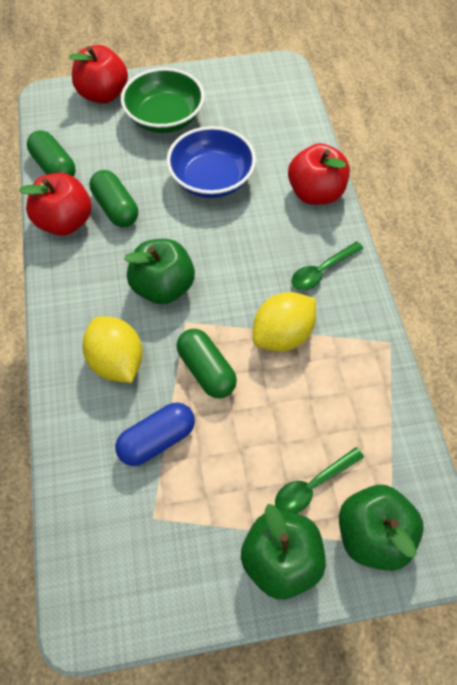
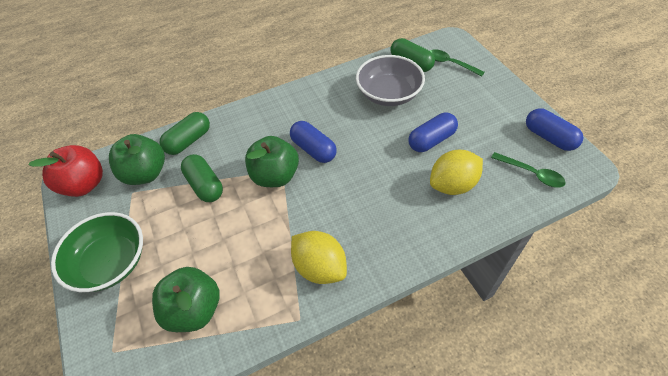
blue bowl: 1 -> 0
blue capsule: 1 -> 3
grey bowl: 0 -> 1
red apple: 3 -> 1

